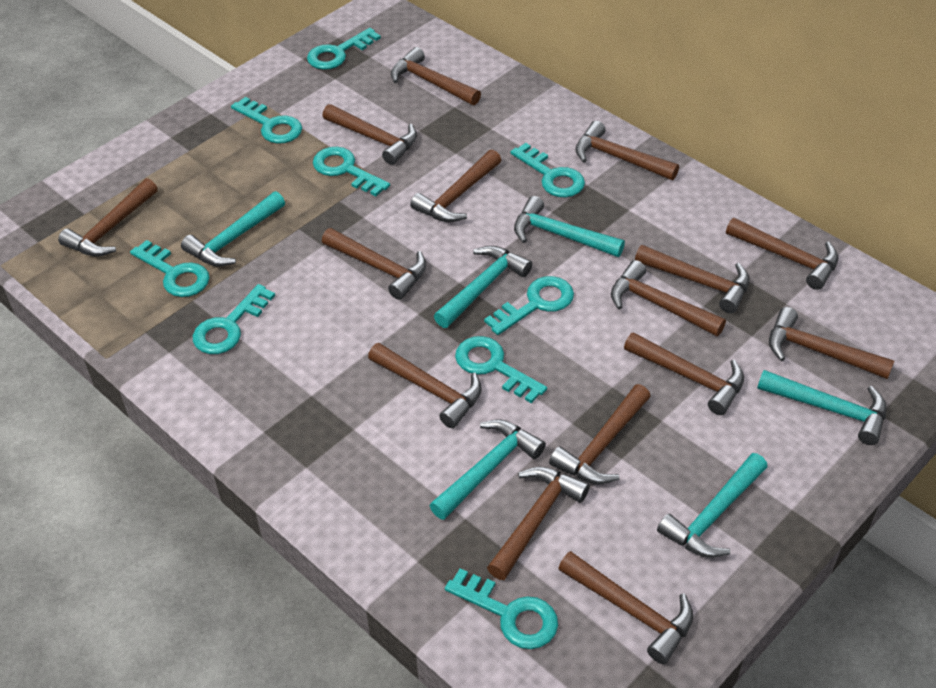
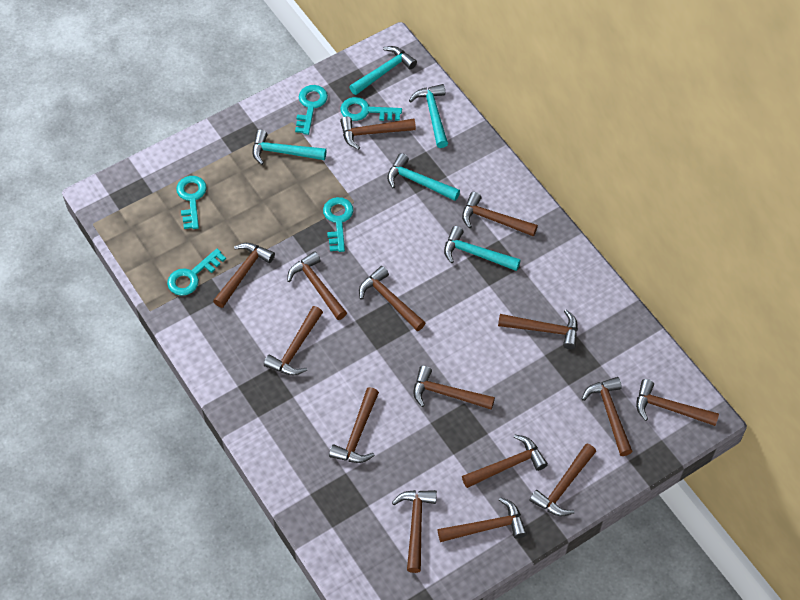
turquoise hammer: 6 -> 5
turquoise key: 9 -> 5

